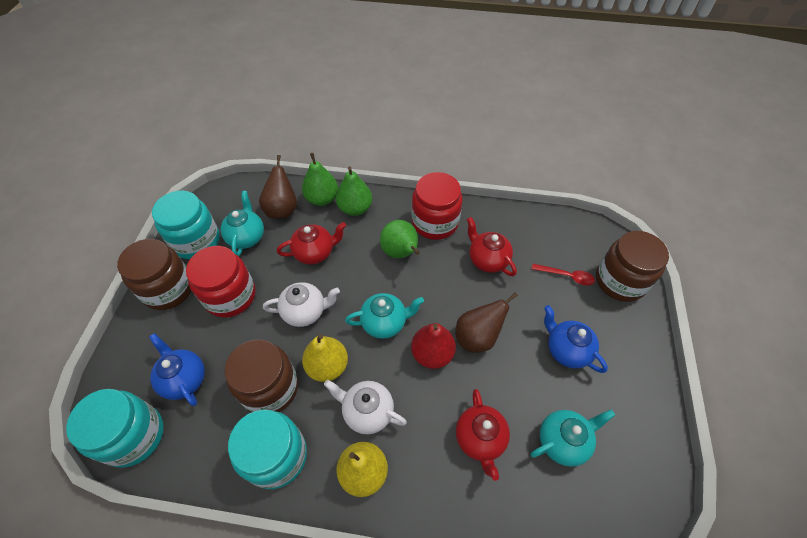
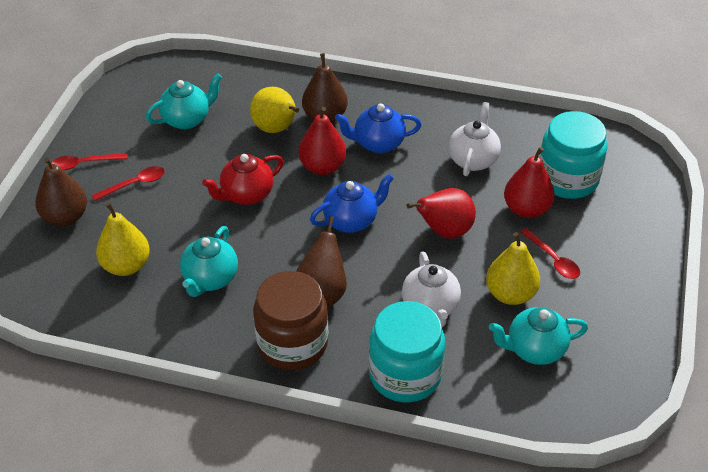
brown jar: 3 -> 1
brown pear: 2 -> 3
green pear: 3 -> 0
red jar: 2 -> 0
red pear: 1 -> 3
red spoon: 1 -> 3
red teapot: 3 -> 1
turquoise jar: 3 -> 2
yellow pear: 2 -> 3

